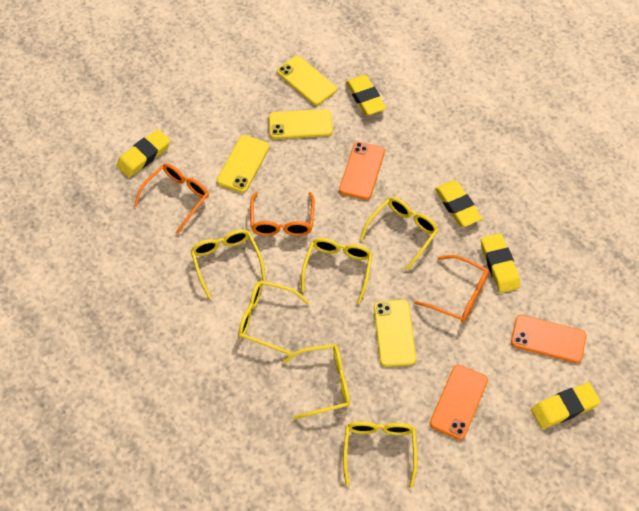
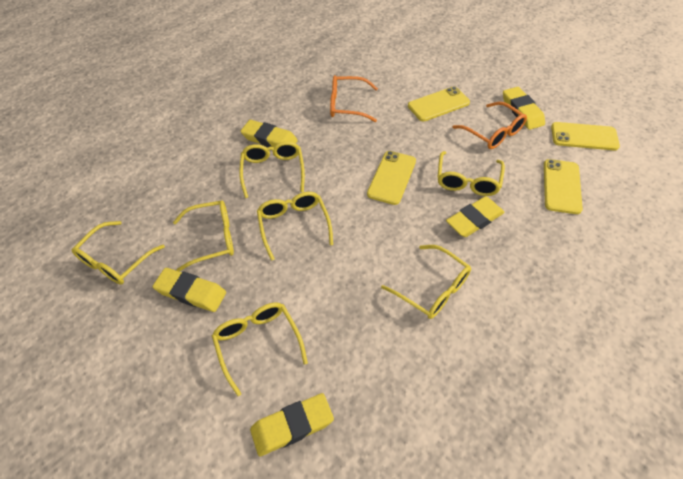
orange glasses: 3 -> 2
orange phone: 3 -> 0
yellow glasses: 6 -> 7

